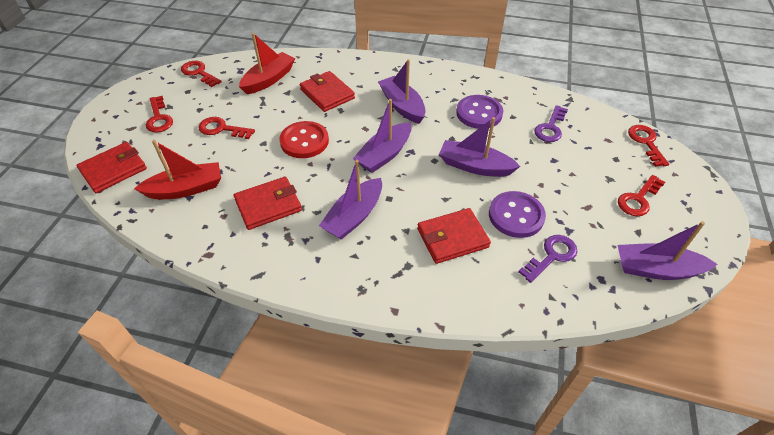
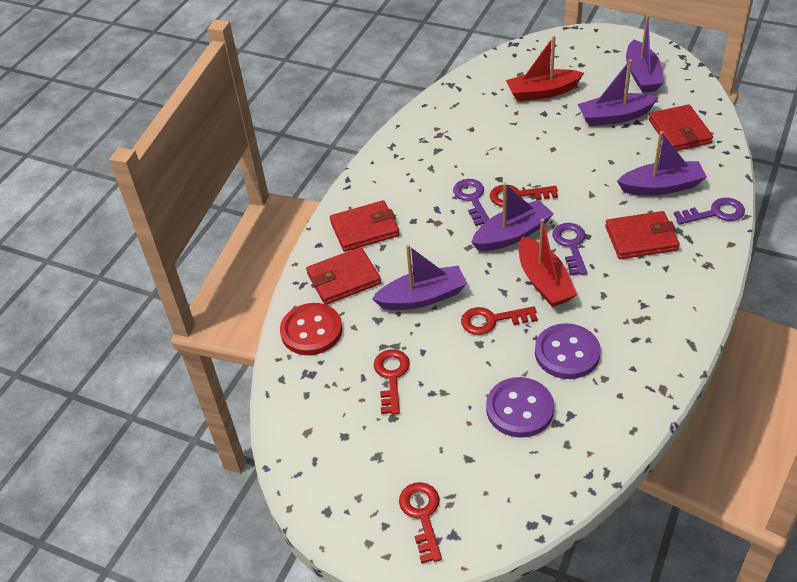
purple key: 2 -> 3
red key: 5 -> 4

